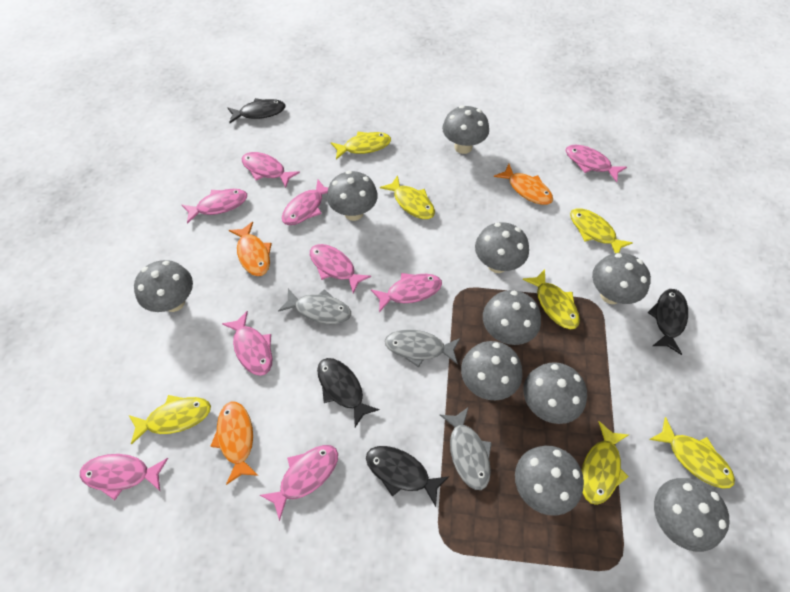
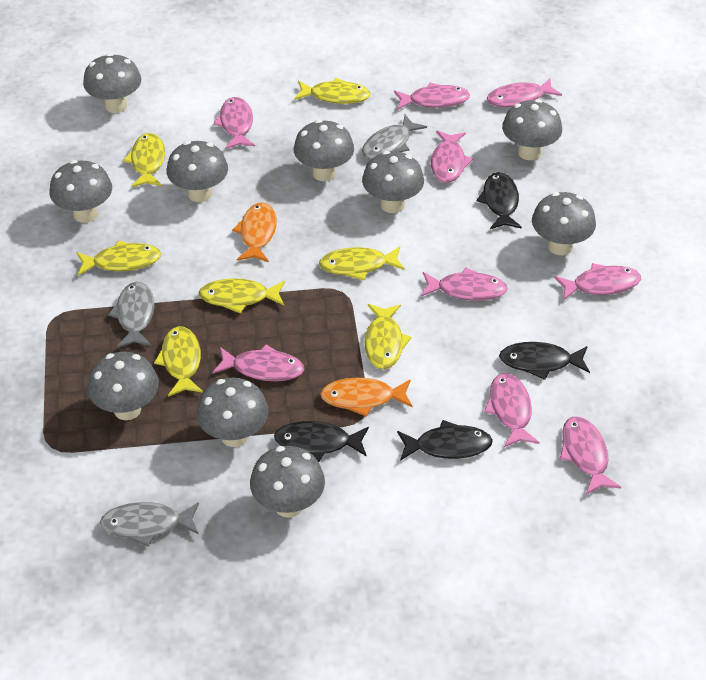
orange fish: 3 -> 2

